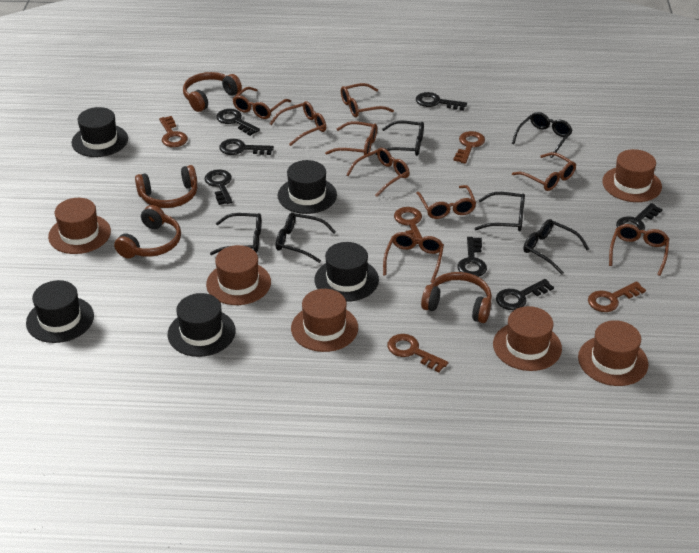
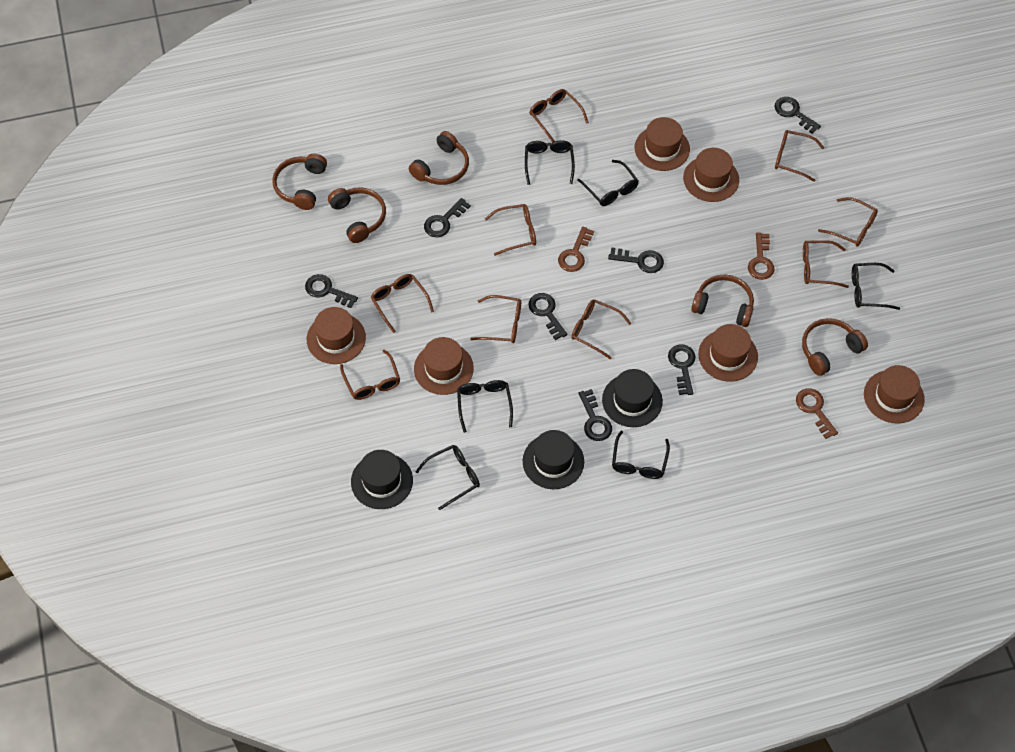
black hat: 5 -> 3
brown headphones: 4 -> 5
brown key: 5 -> 3

